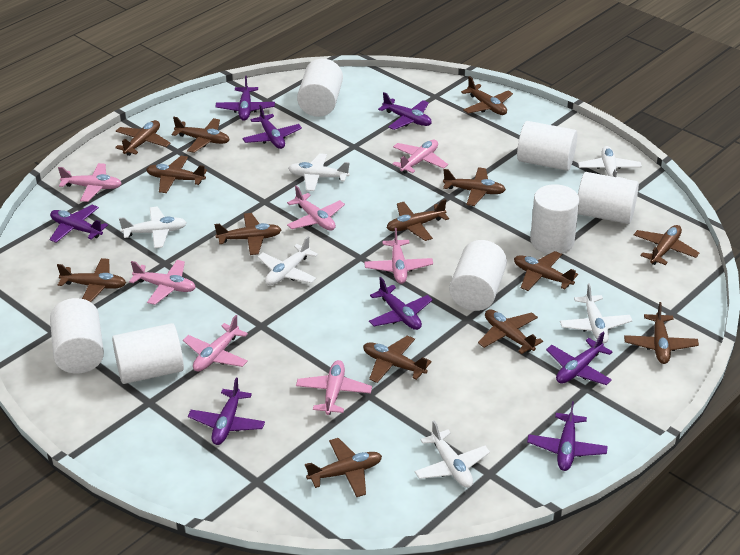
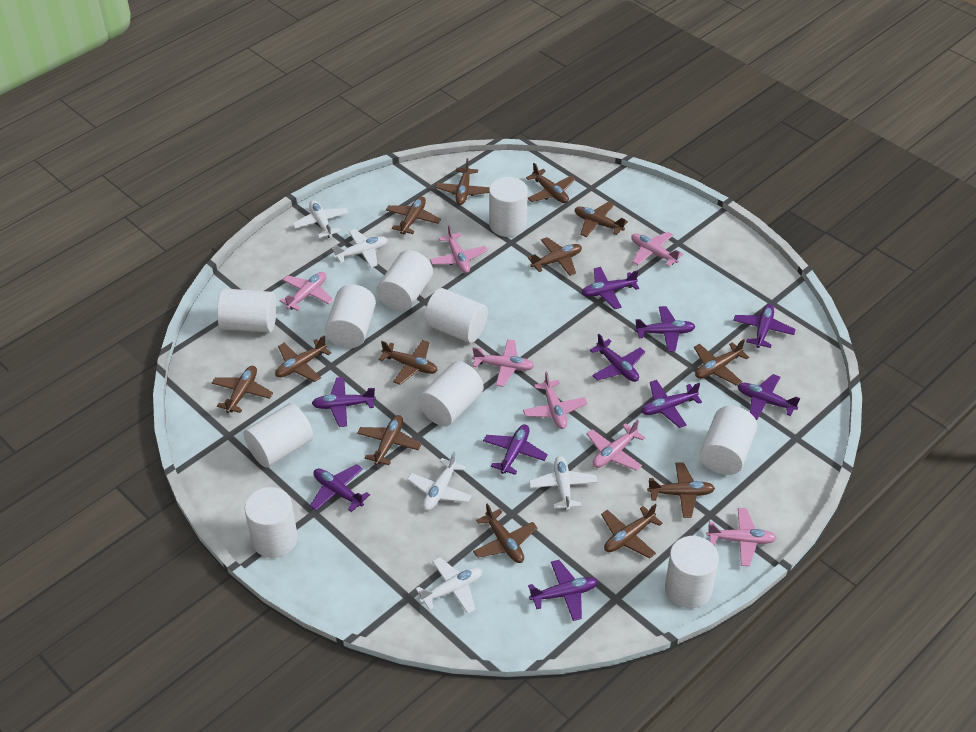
brown plane: 14 -> 13
purple plane: 8 -> 10
white cylinder: 7 -> 10
white plane: 6 -> 5

